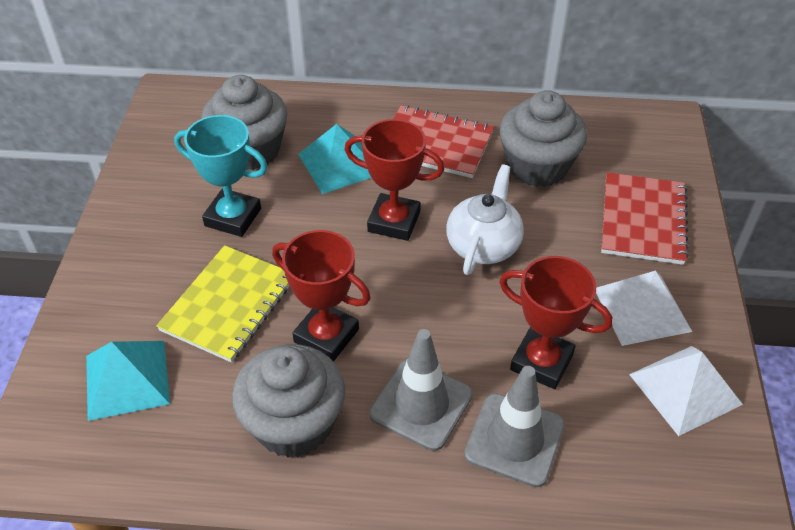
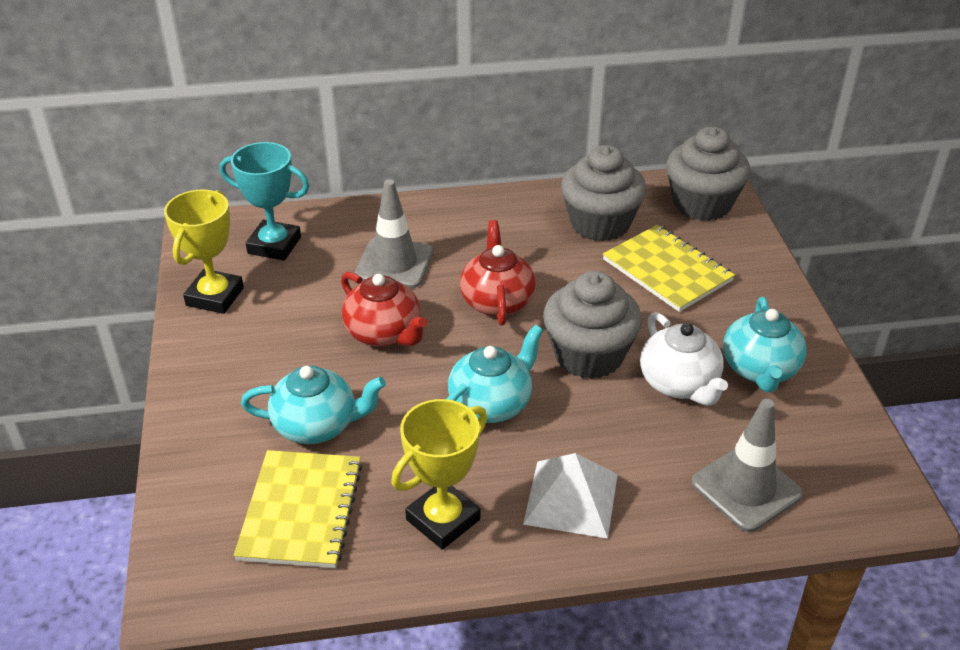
red notebook: 2 -> 0
red teapot: 0 -> 2
red trophy: 3 -> 0
turquoise pyramid: 2 -> 0
turquoise teapot: 0 -> 3
white pyramid: 2 -> 1
yellow notebook: 1 -> 2
yellow trophy: 0 -> 2

